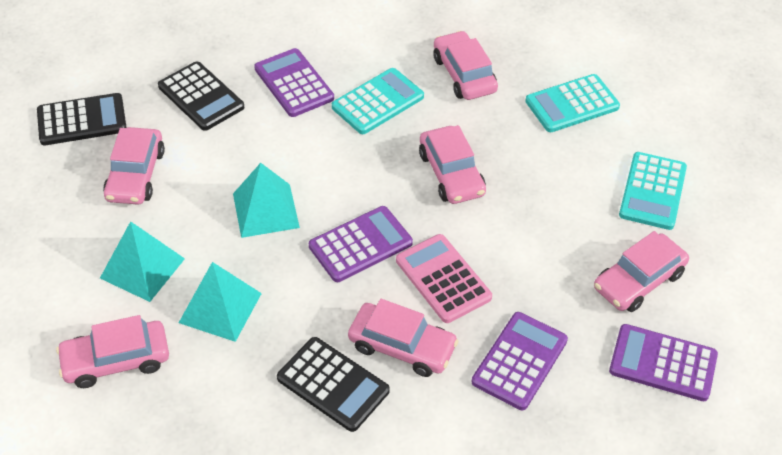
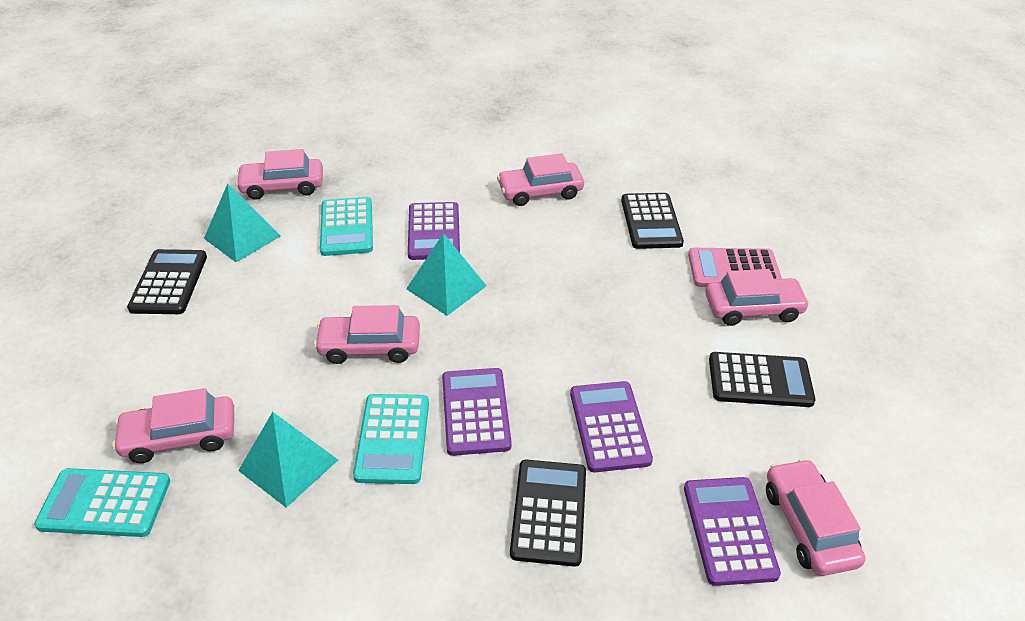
black calculator: 3 -> 4

